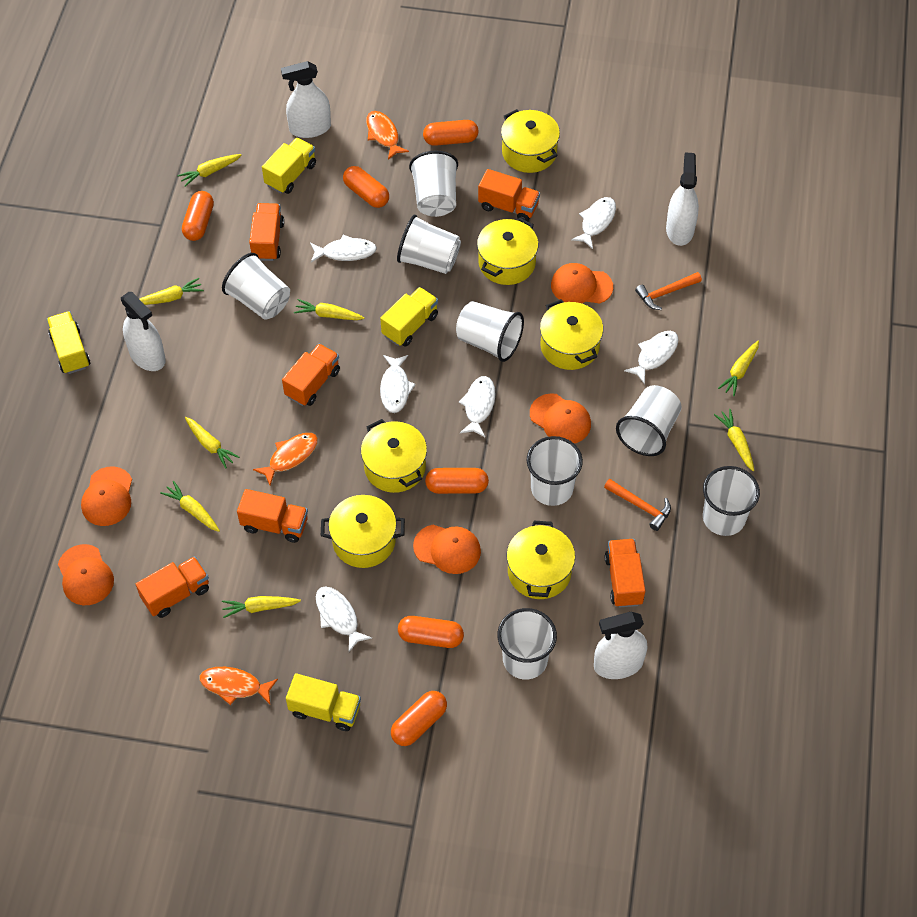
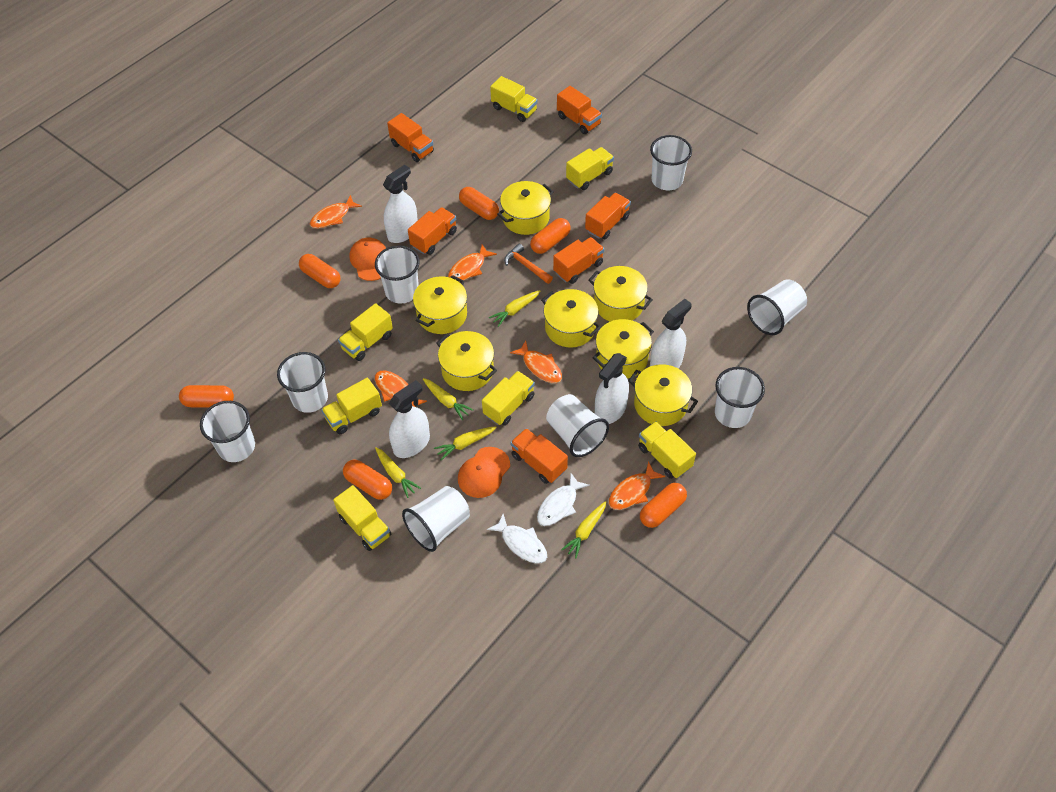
orange cap: 5 -> 2
orange fish: 3 -> 5
orange hammer: 2 -> 1
white fish: 6 -> 2
yellow carrot: 8 -> 5
yellow pot: 6 -> 7
yellow truck: 4 -> 7

